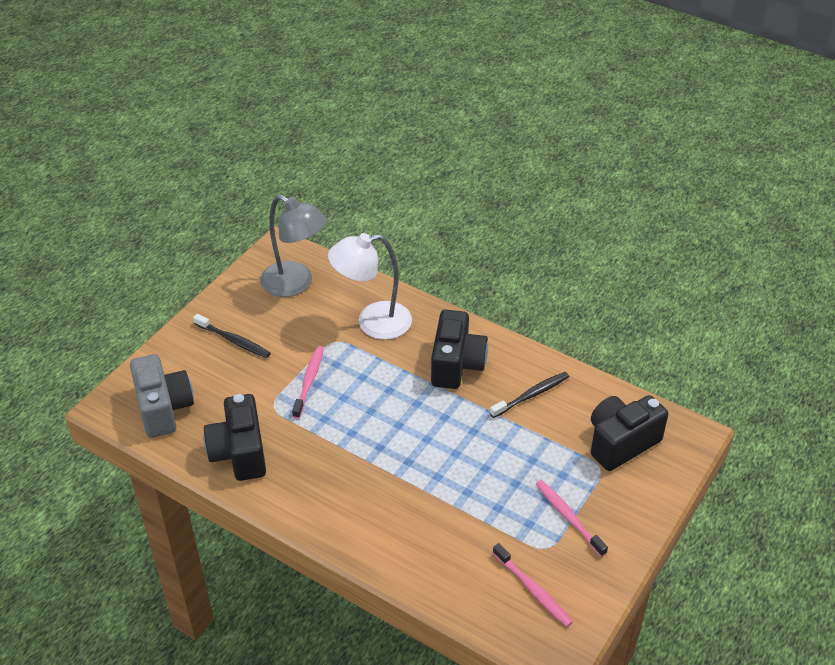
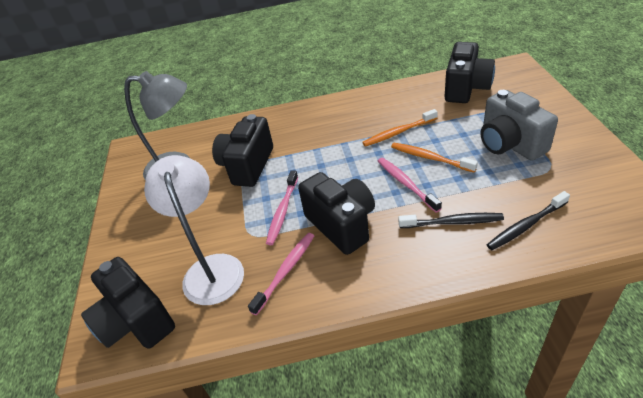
black camera: 3 -> 4
orange toothbrush: 0 -> 2

